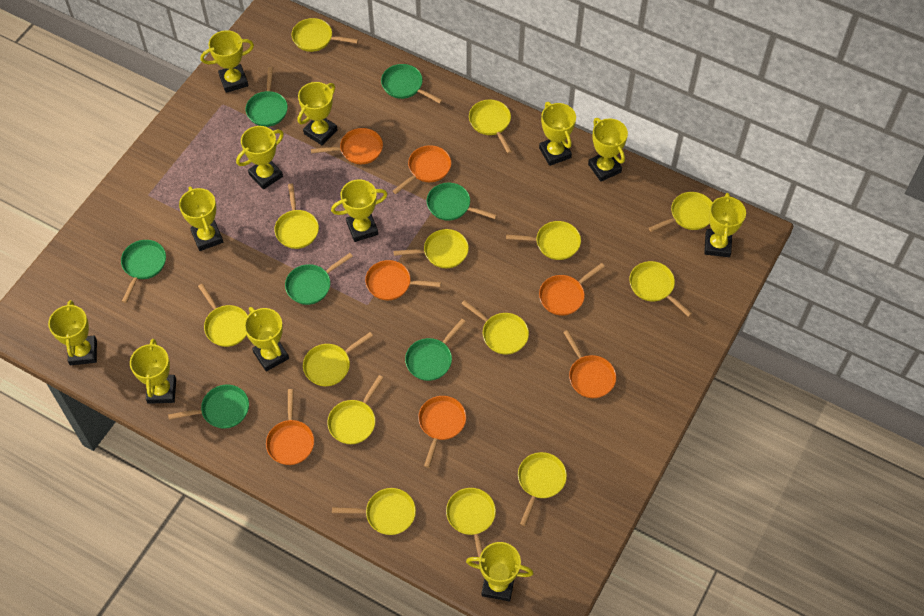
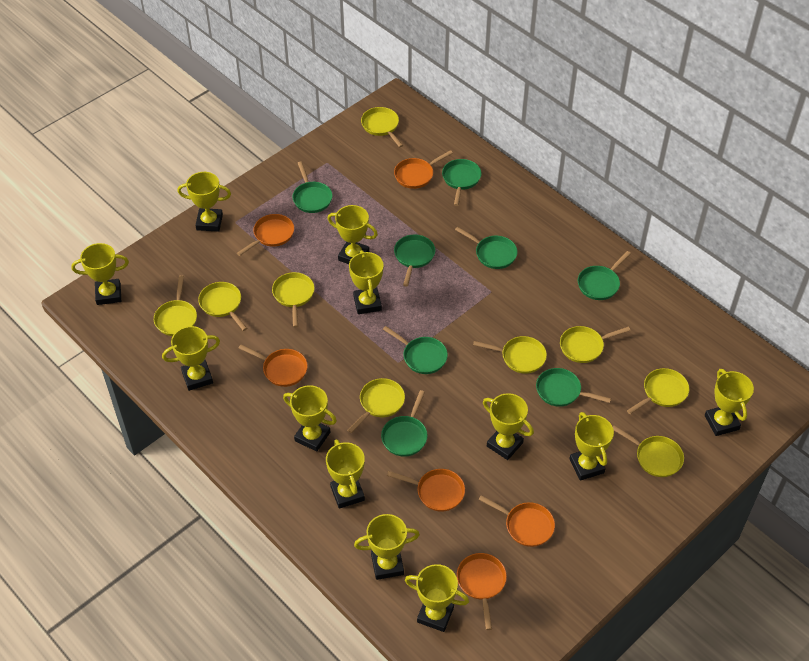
green pan: 7 -> 8
orange pan: 7 -> 6
yellow pan: 14 -> 9

